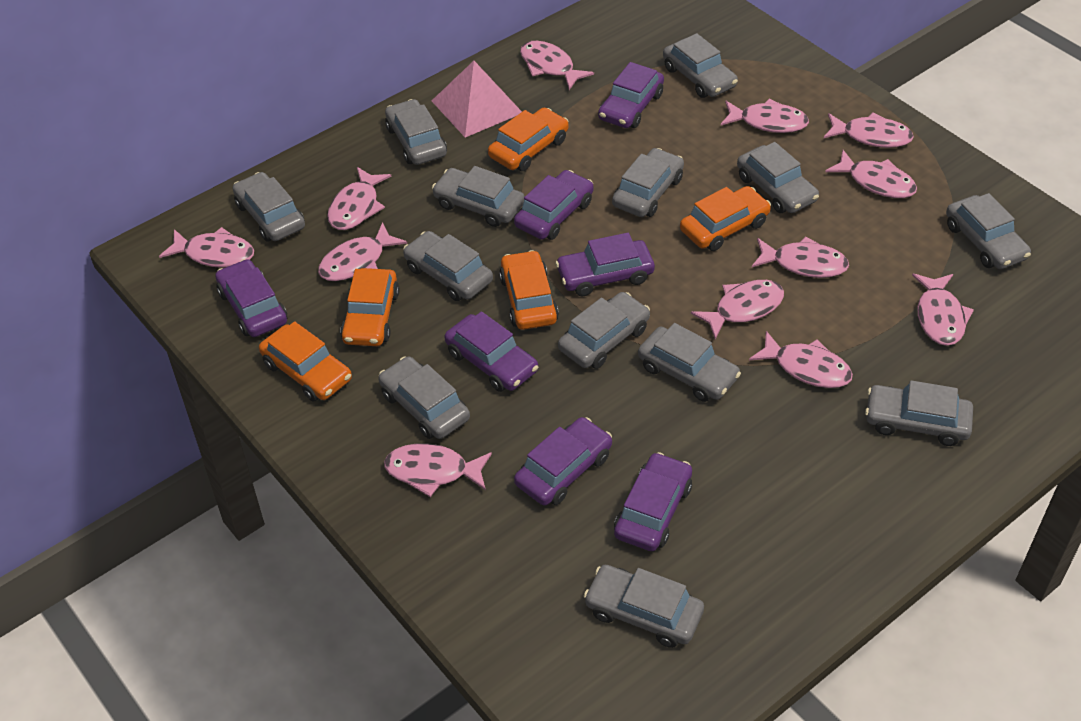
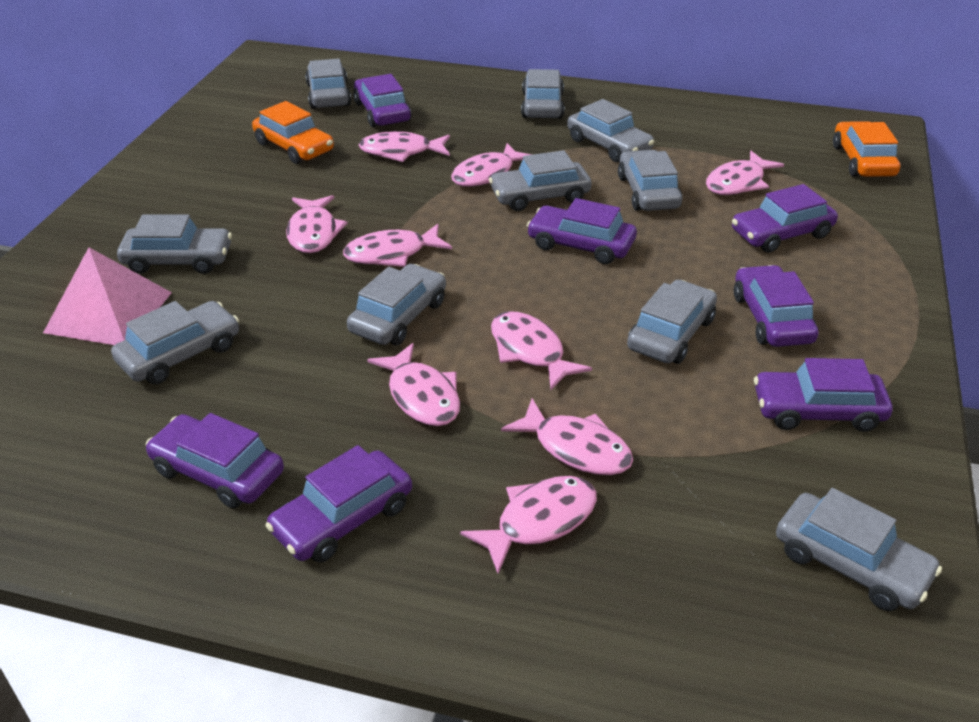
grey car: 13 -> 10
orange car: 5 -> 2
pink fish: 12 -> 9

